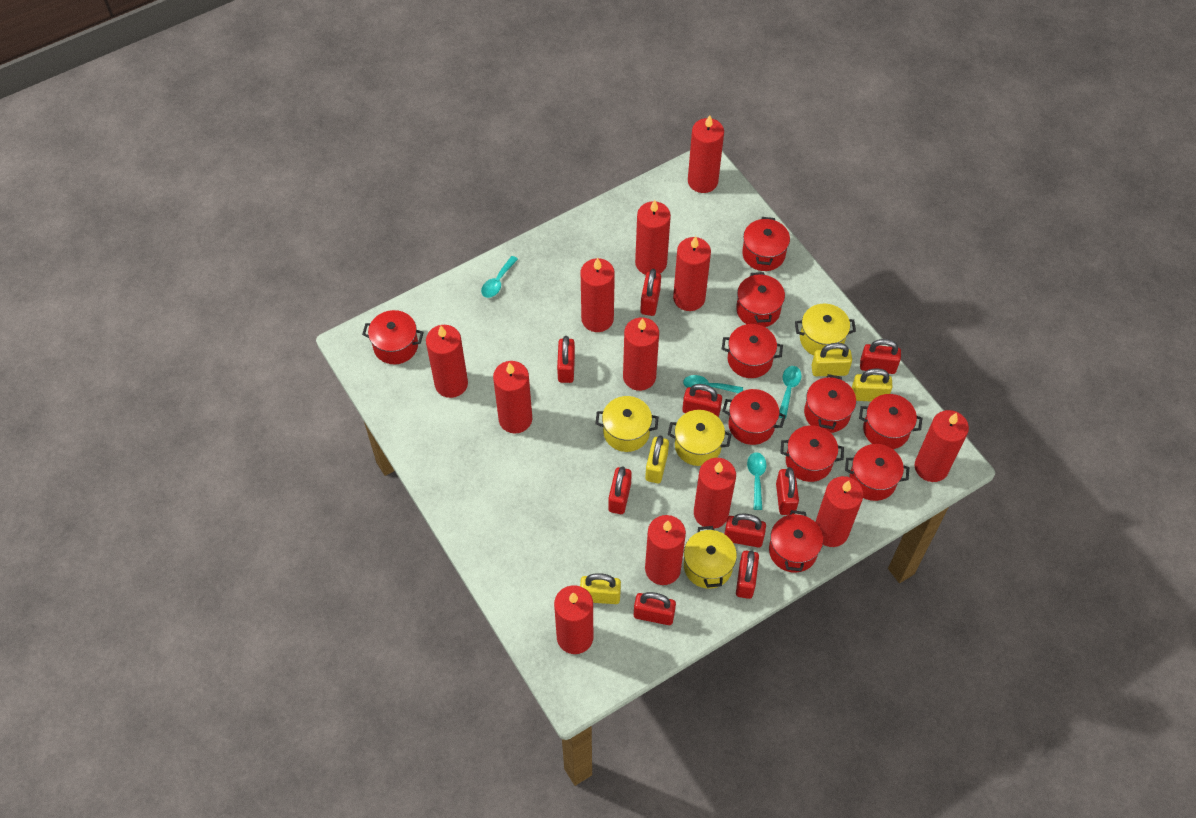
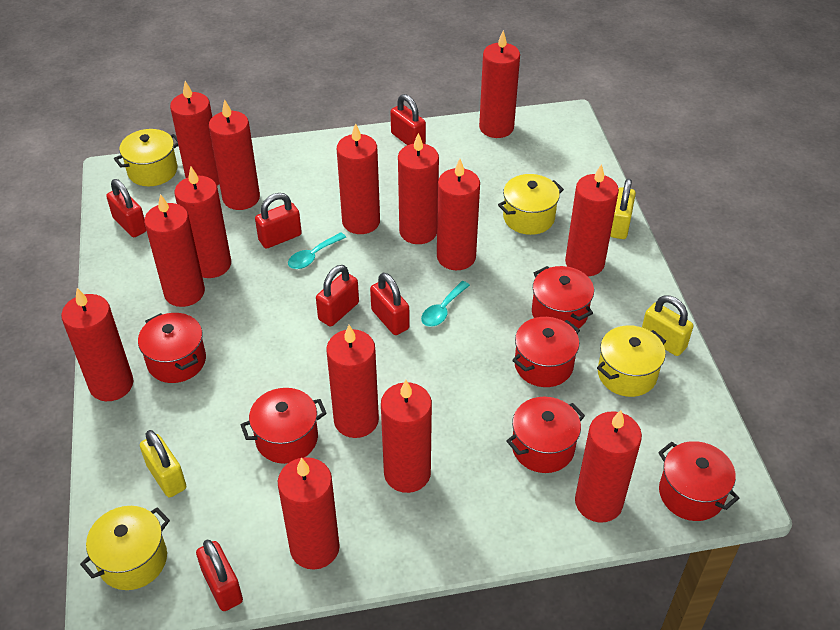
red candle: 12 -> 14
red padlock: 9 -> 6
red pot: 10 -> 6
turquoise spoon: 4 -> 2
yellow padlock: 4 -> 3

